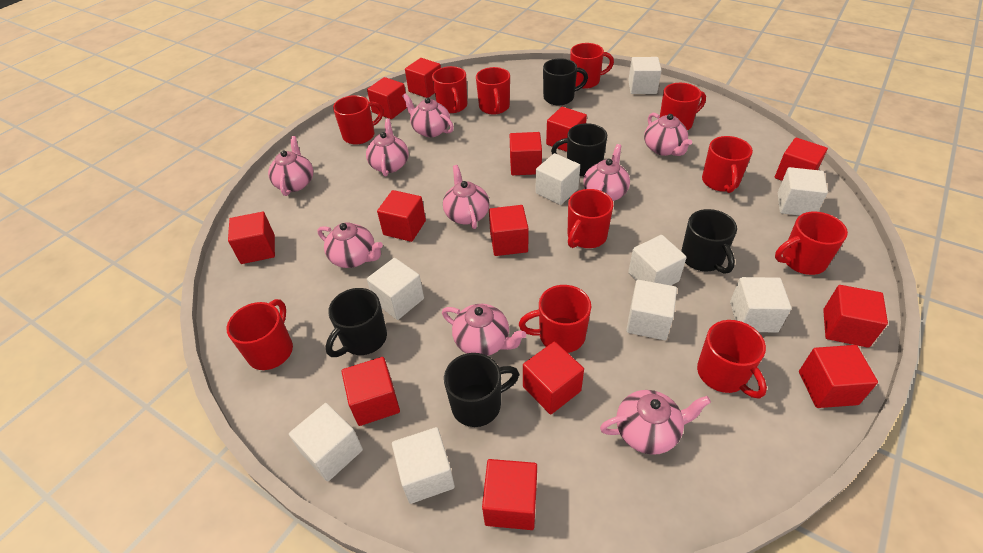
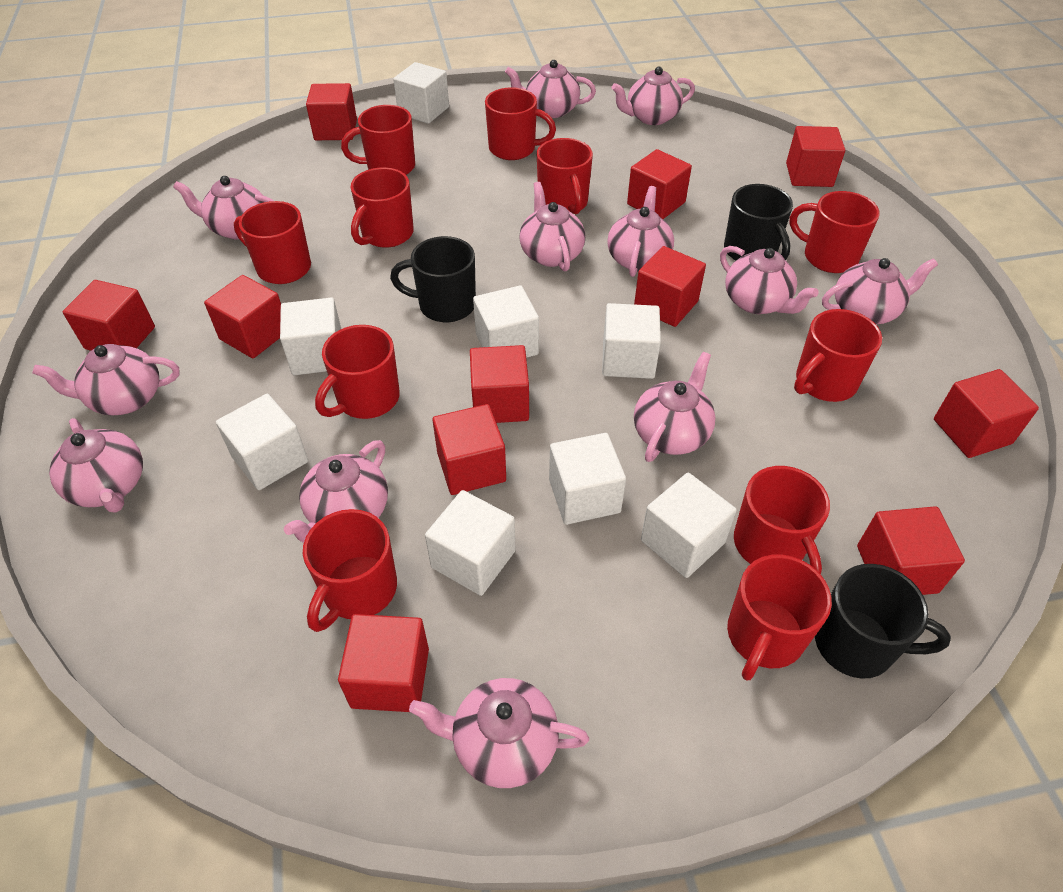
black mug: 5 -> 3
pink teapot: 9 -> 12
red cube: 13 -> 11
white cube: 9 -> 8

